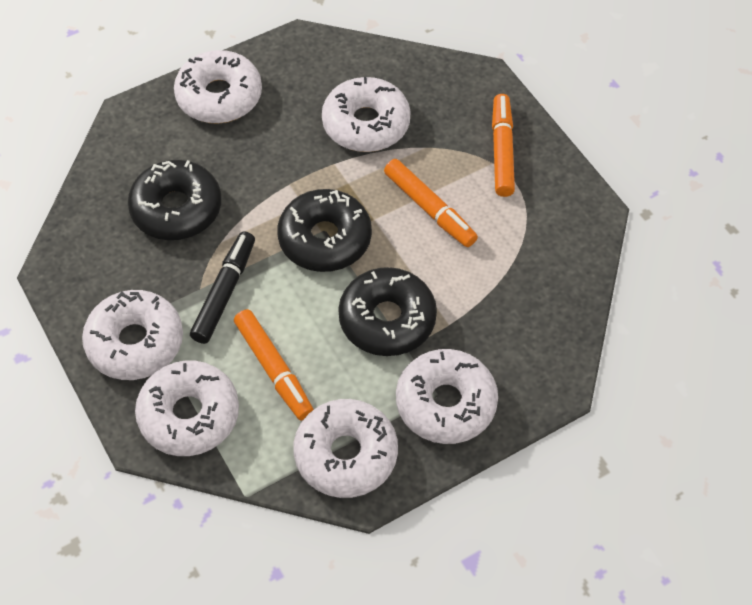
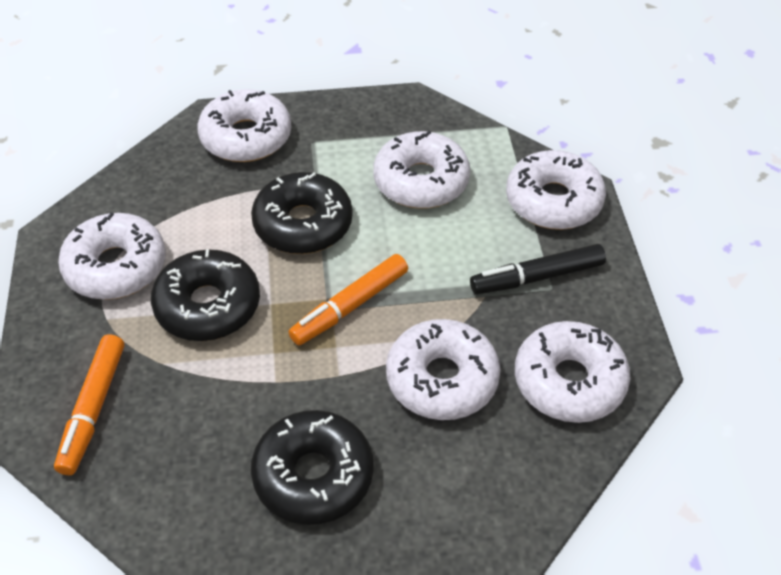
orange marker: 3 -> 2

